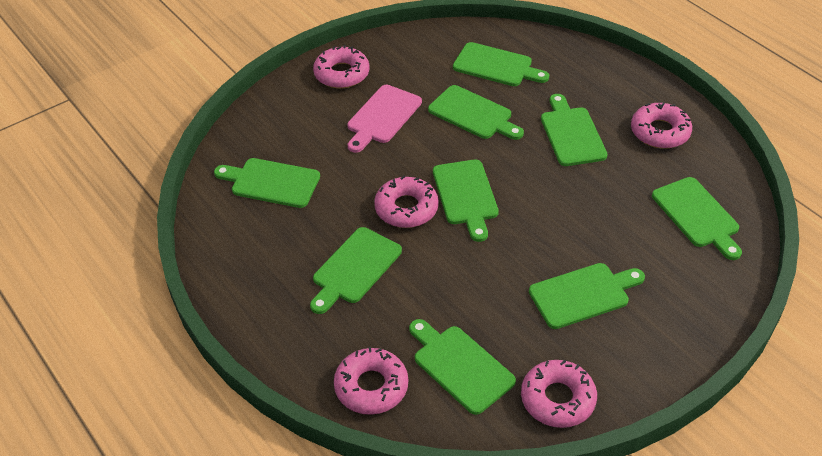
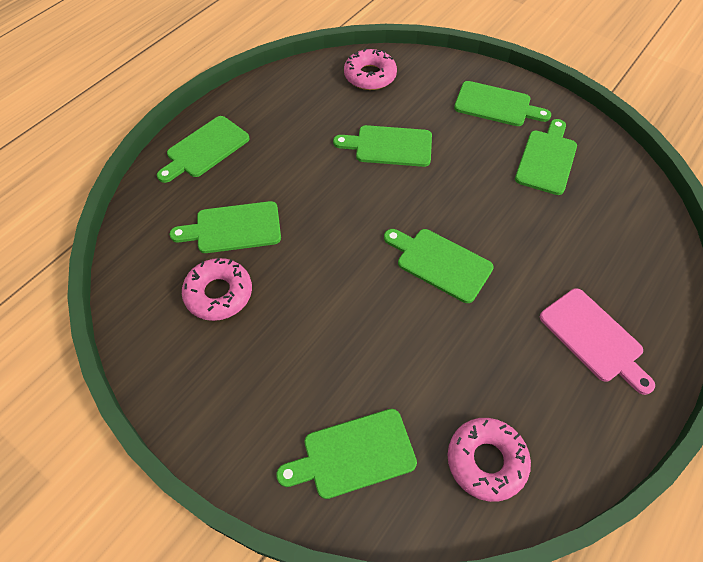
green cutting board: 9 -> 7
pink donut: 5 -> 3

